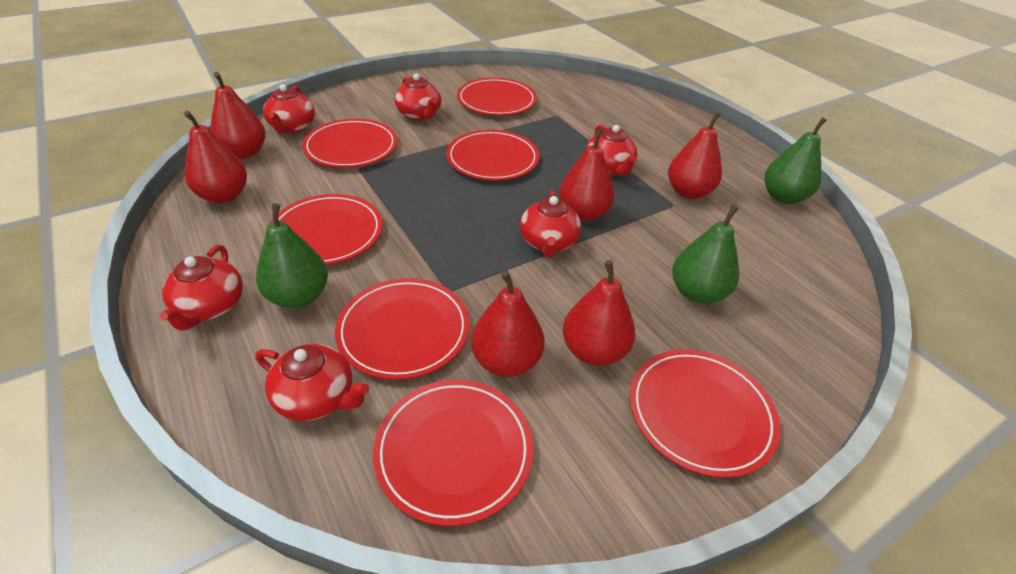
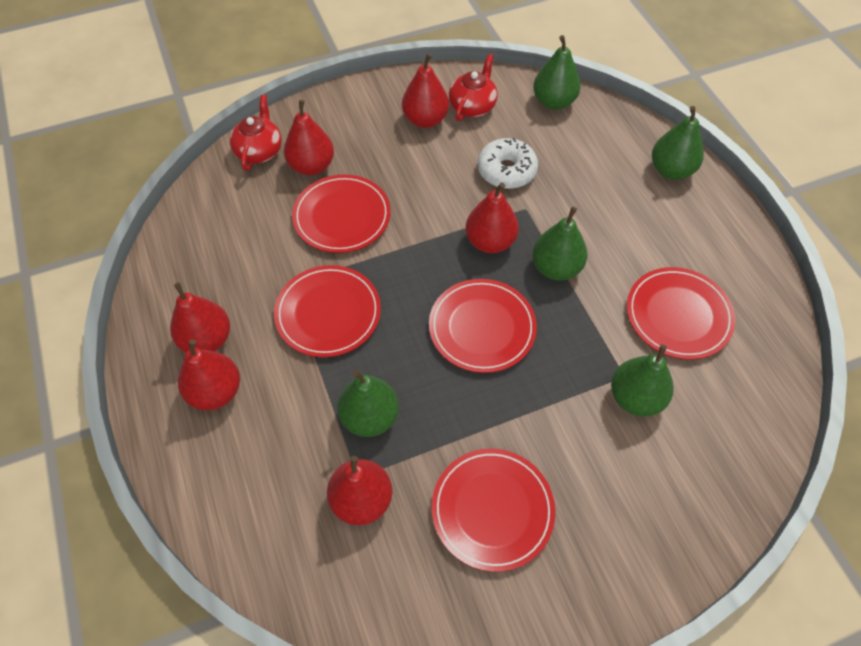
green pear: 3 -> 5
red plate: 7 -> 5
red teapot: 6 -> 2
white donut: 0 -> 1

